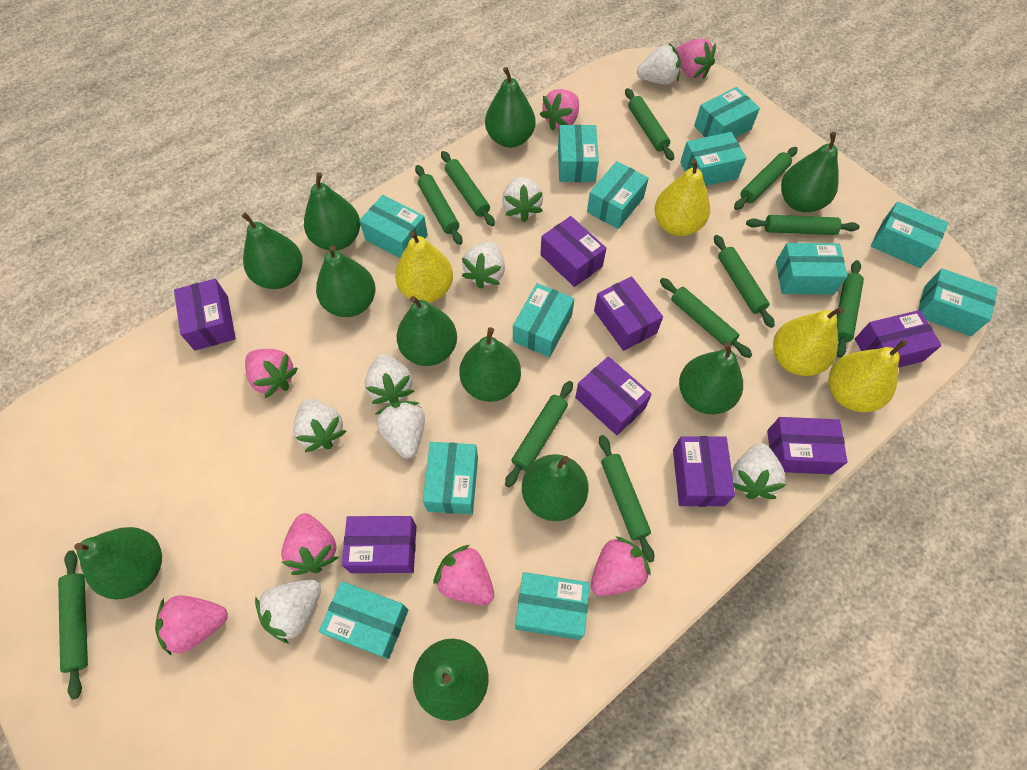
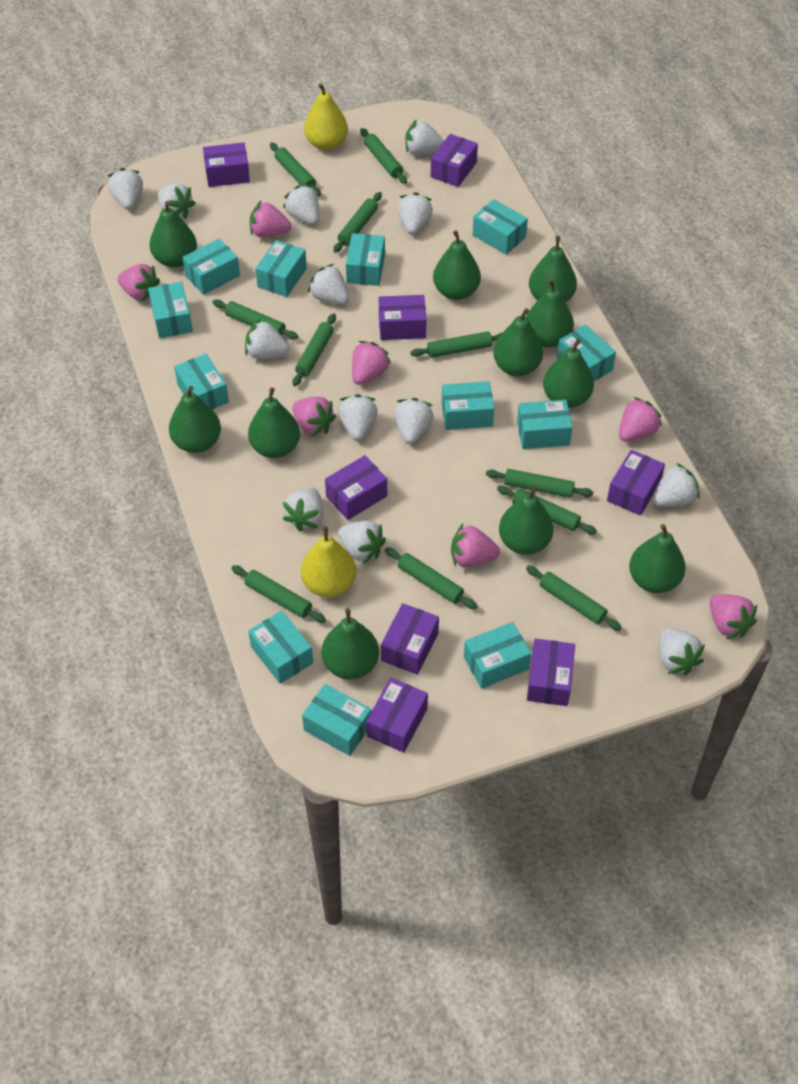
white strawberry: 8 -> 13
yellow pear: 4 -> 2

